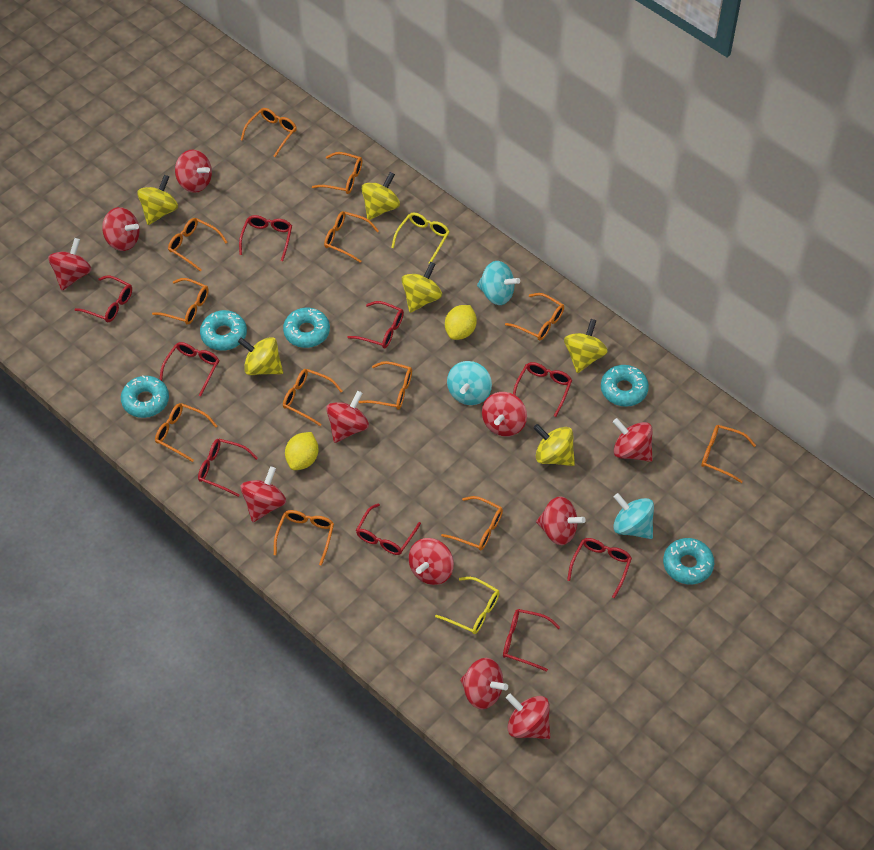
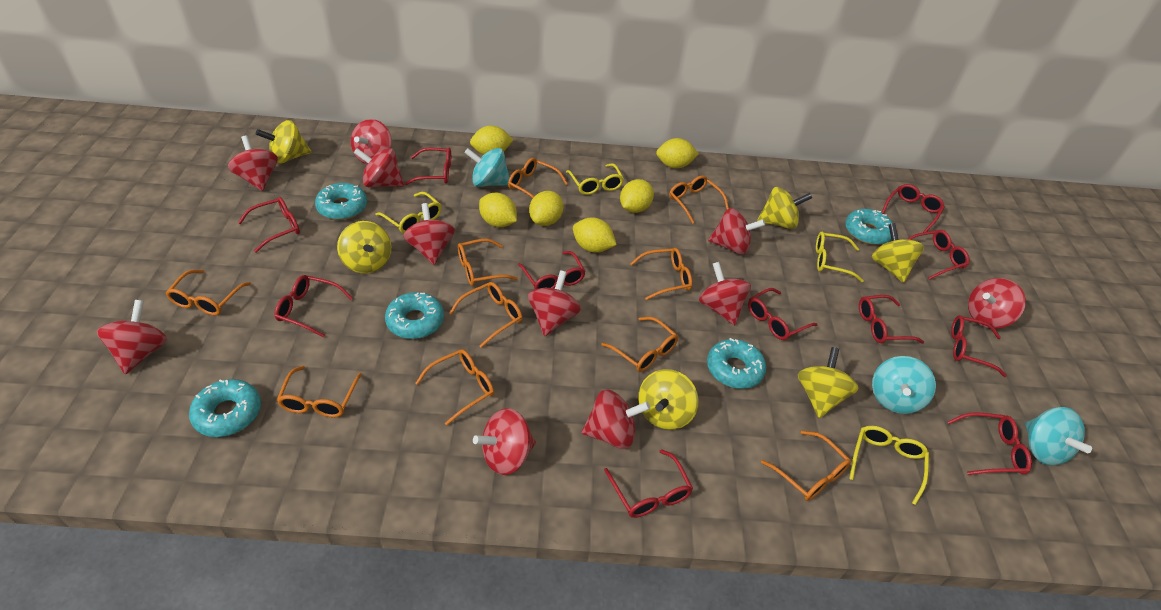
orange glasses: 12 -> 10
red glasses: 9 -> 11
yellow glasses: 2 -> 4
yellow lemon: 2 -> 6

